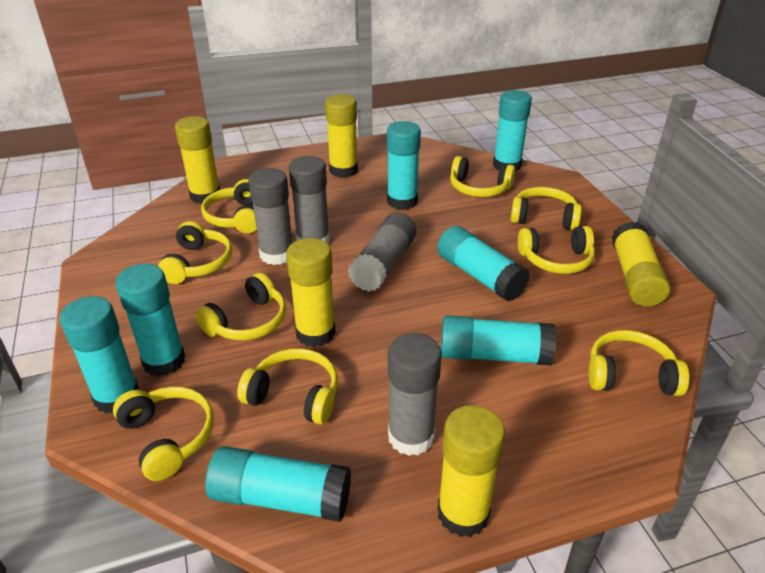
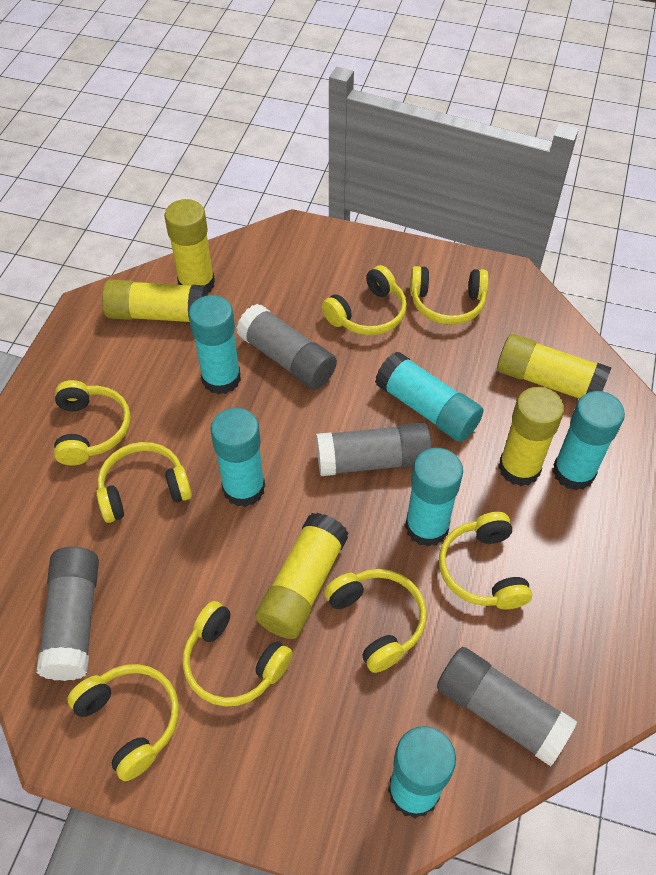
turquoise glue stick: 7 -> 6
yellow headphones: 9 -> 8

